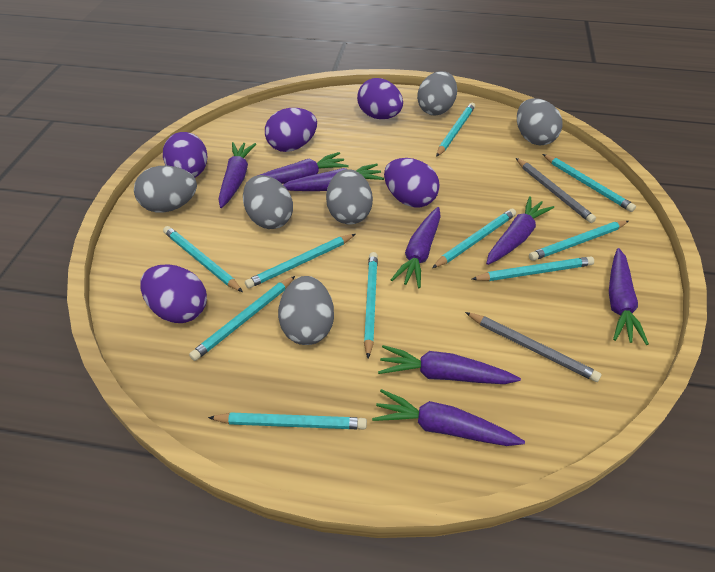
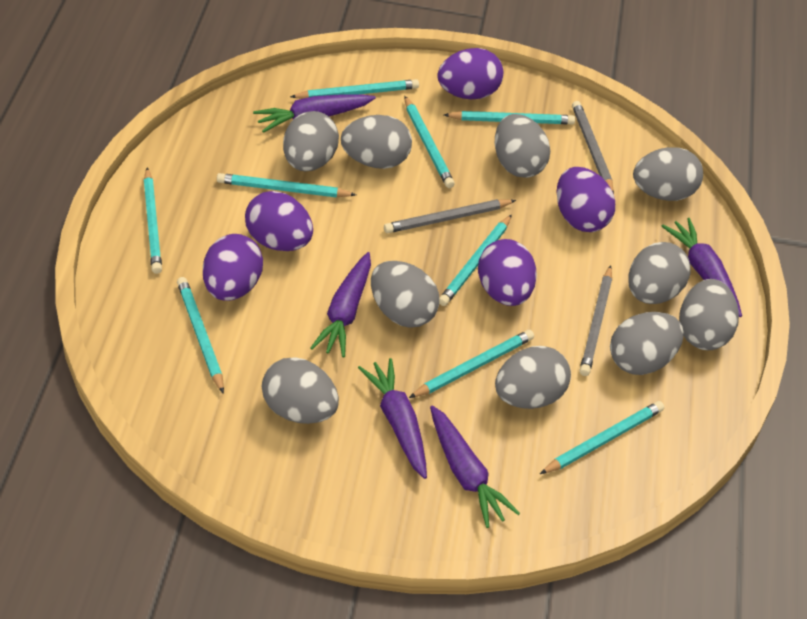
grey egg: 6 -> 10
grey pencil: 2 -> 3
purple carrot: 8 -> 5
turquoise pencil: 10 -> 9

